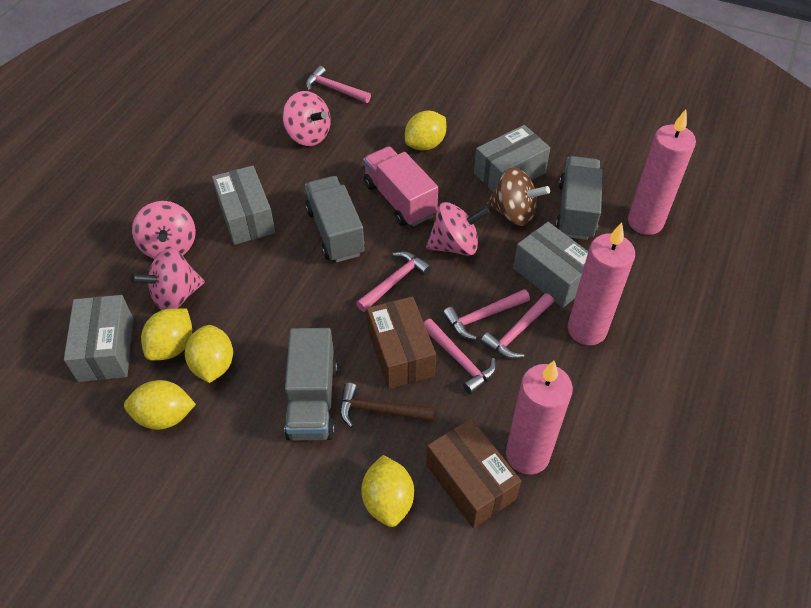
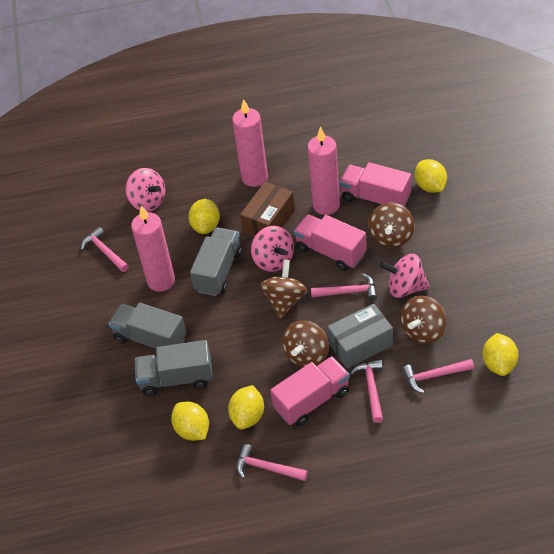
brown box: 2 -> 1
brown hammer: 1 -> 0
brown spinning top: 1 -> 4
grey box: 4 -> 1
pink spinning top: 4 -> 3
pink truck: 1 -> 3

